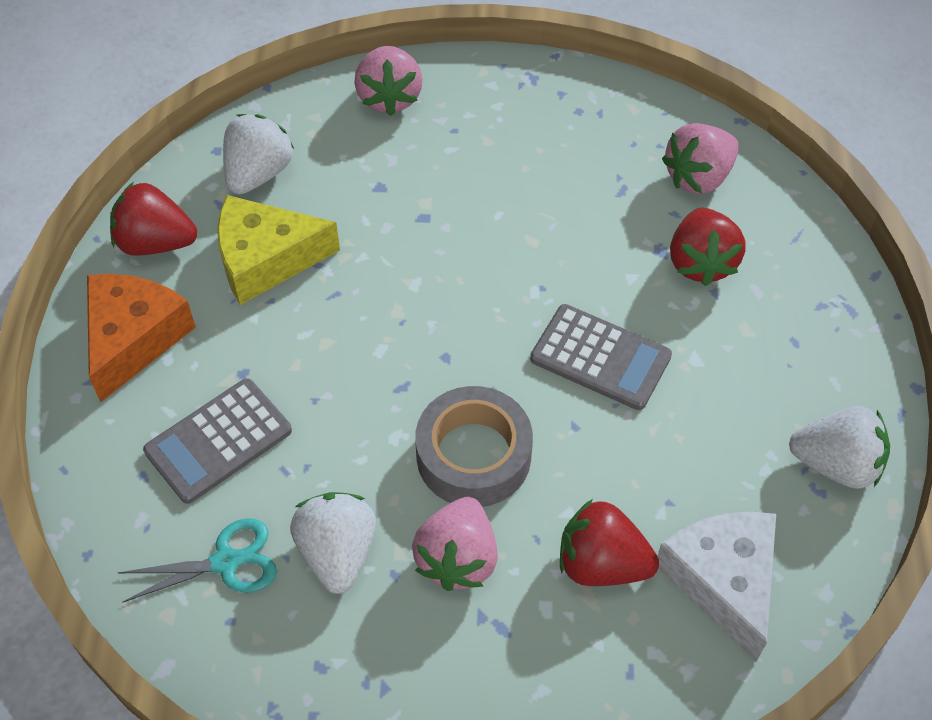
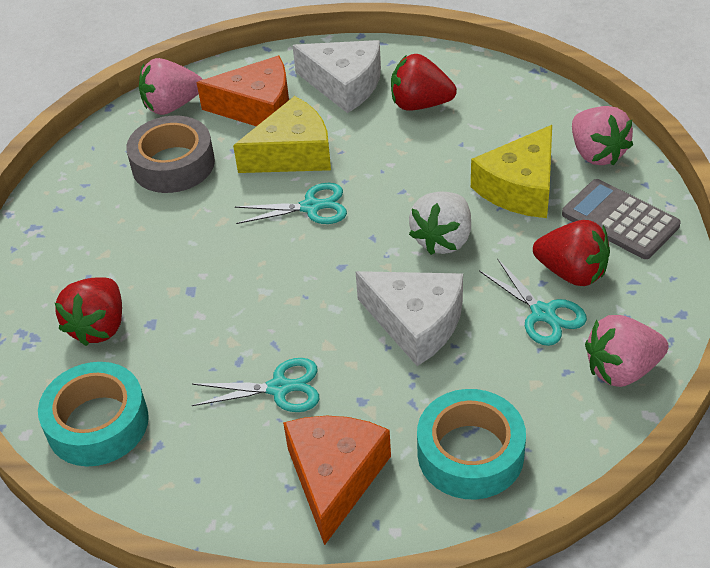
grey calculator: 2 -> 1
orange cheese: 1 -> 2
turquoise scissors: 1 -> 3
turquoise tape: 0 -> 2
white cheese: 1 -> 2
white strawberry: 3 -> 1
yellow cheese: 1 -> 2

